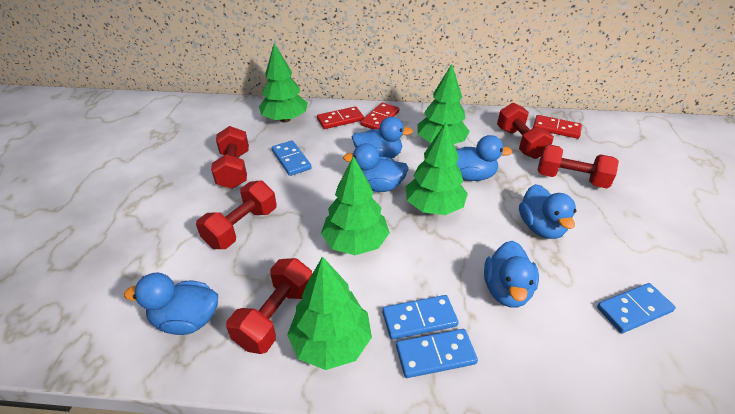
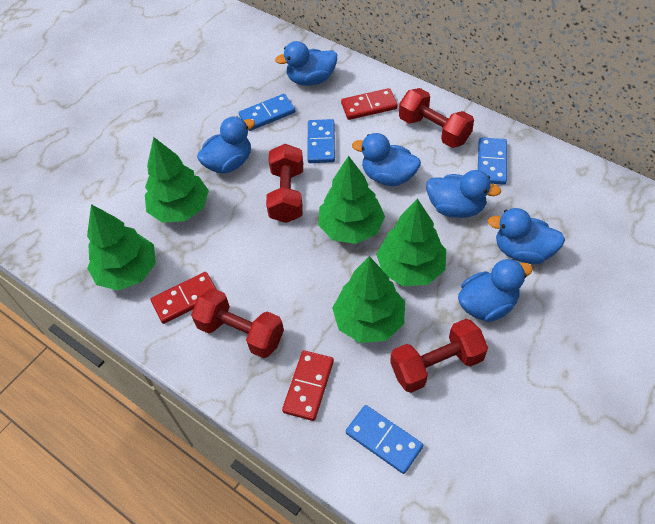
red dumbbell: 5 -> 4

